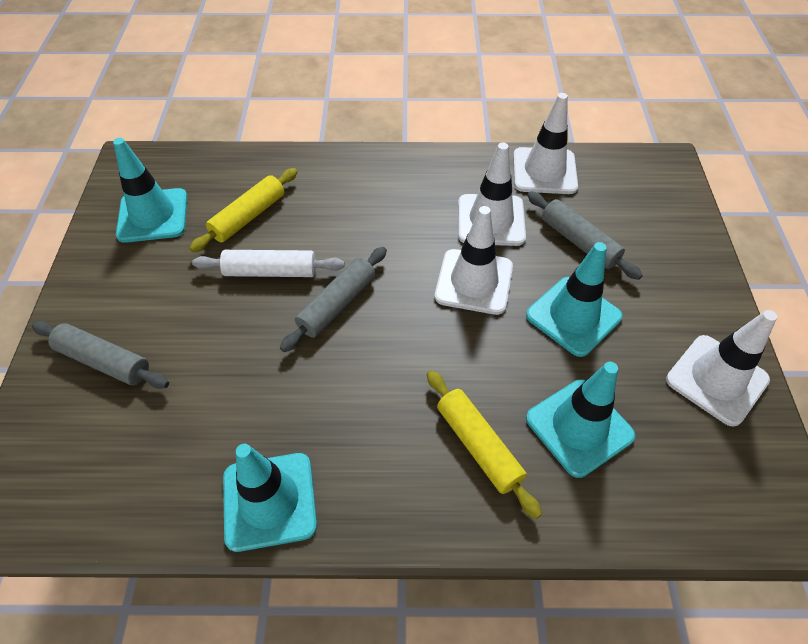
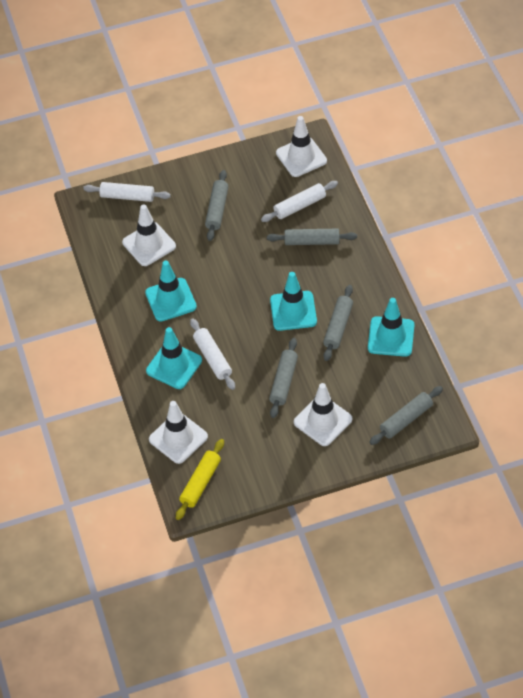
grey rolling pin: 3 -> 5
white rolling pin: 1 -> 3
yellow rolling pin: 2 -> 1

